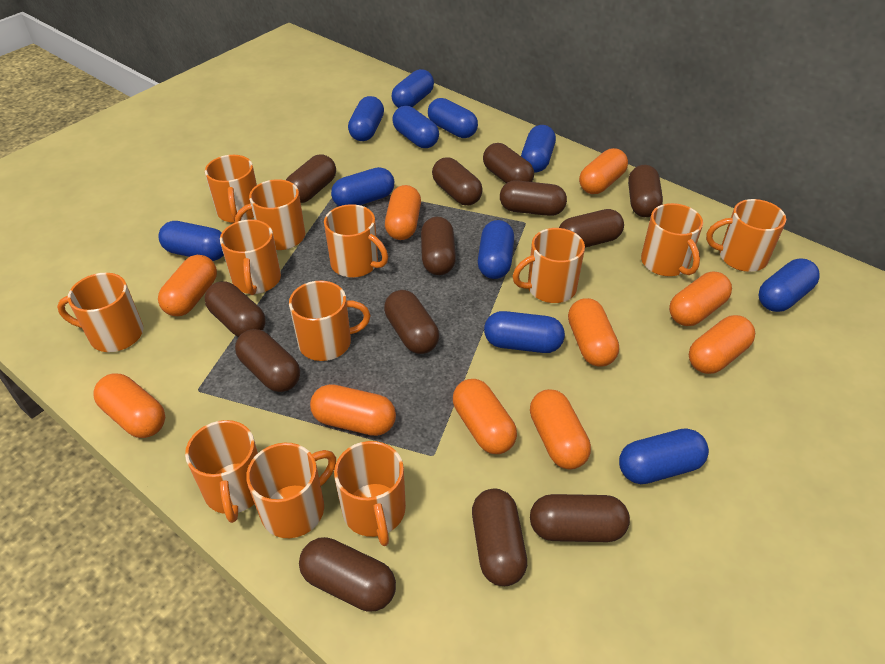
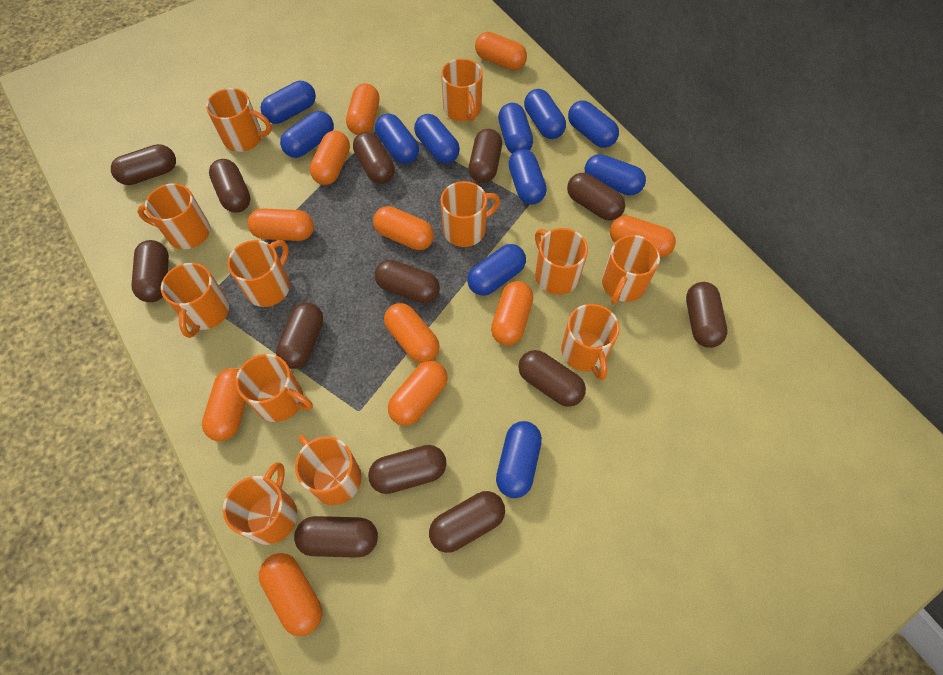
orange capsule: 10 -> 11

